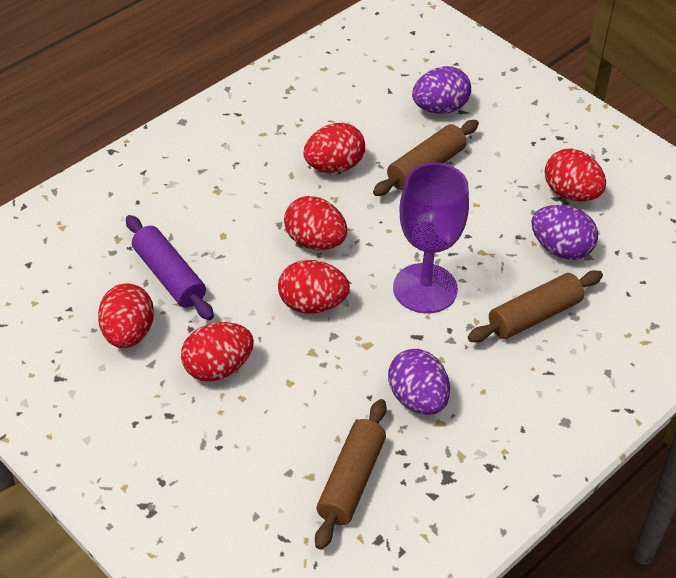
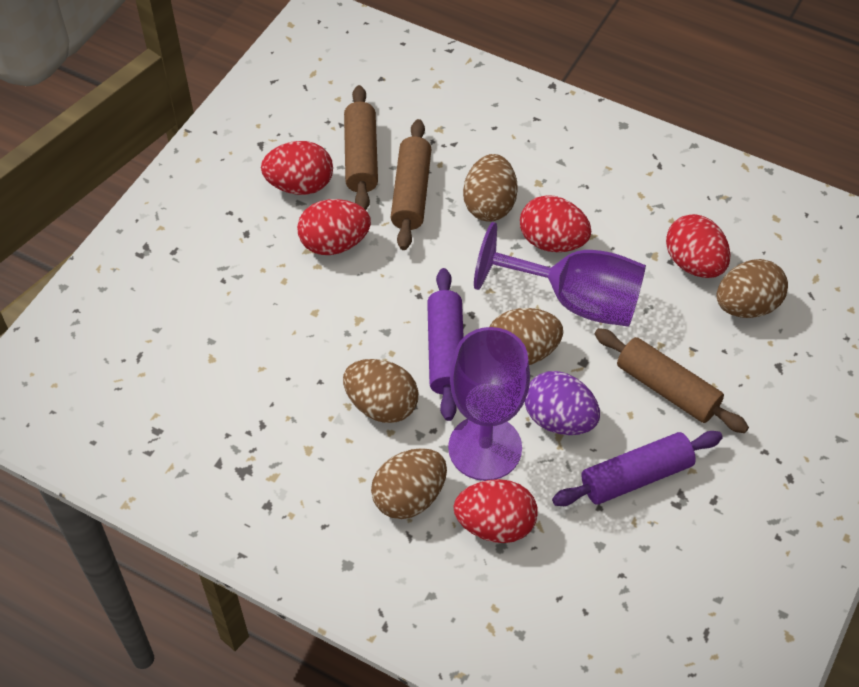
brown egg: 0 -> 5
purple egg: 3 -> 1
purple goblet: 1 -> 2
purple rolling pin: 1 -> 2
red egg: 6 -> 5

